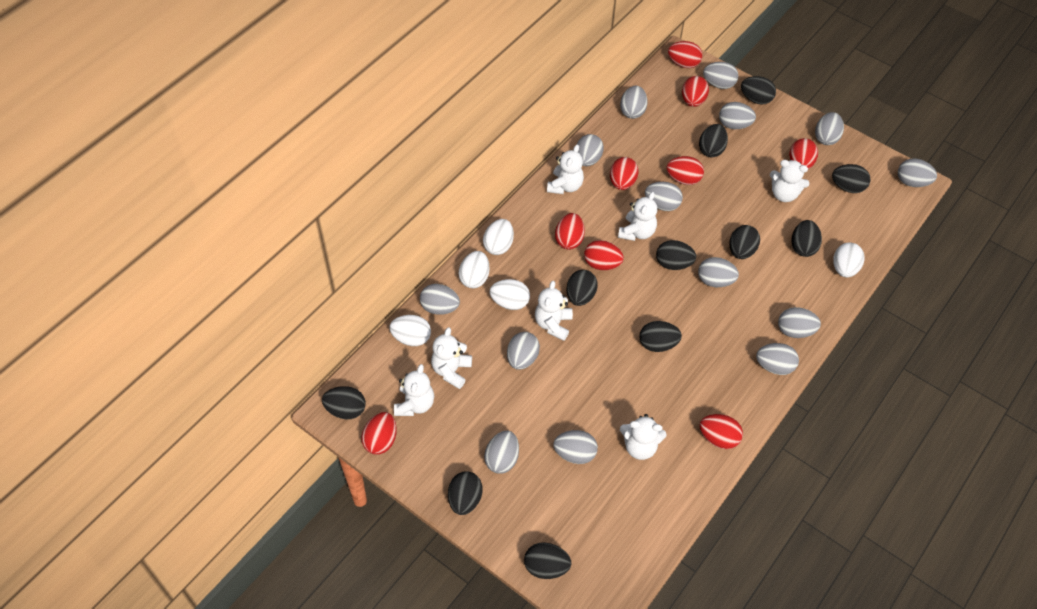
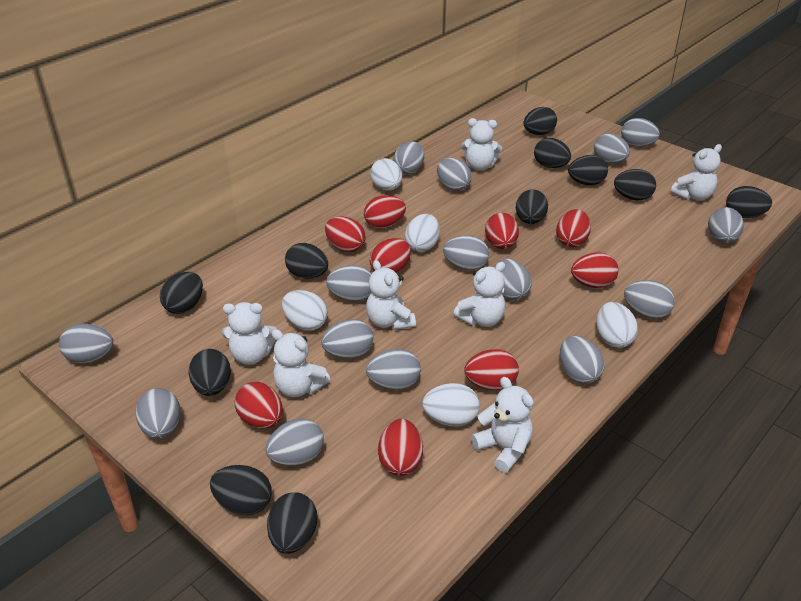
grey egg: 14 -> 15

